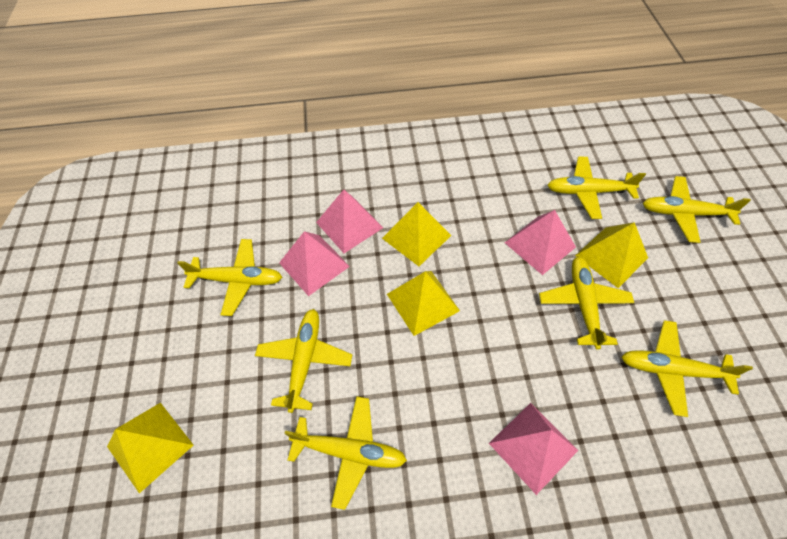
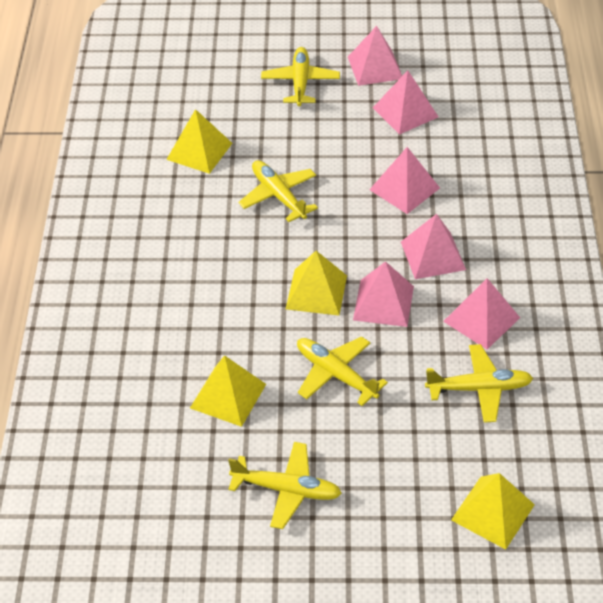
pink pyramid: 4 -> 6
yellow plane: 7 -> 5

